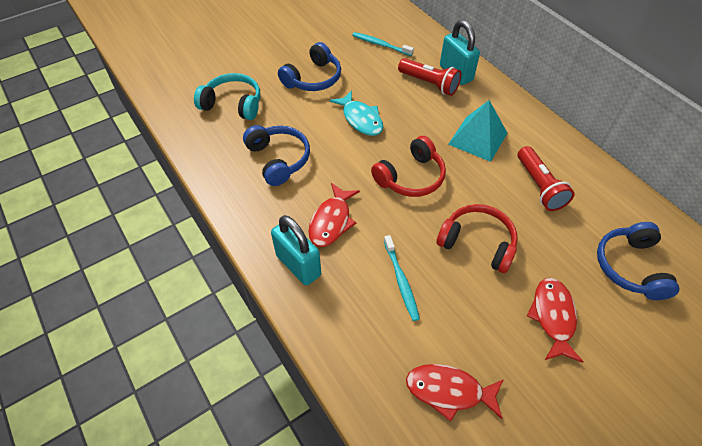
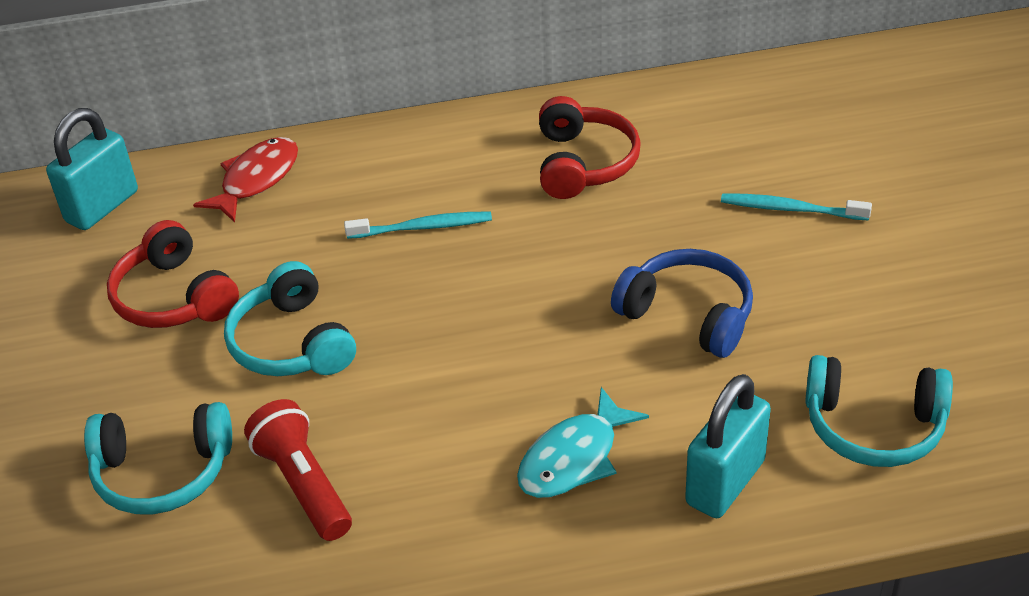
blue headphones: 3 -> 1
red fish: 3 -> 1
red flashlight: 2 -> 1
turquoise headphones: 1 -> 3
turquoise pyramid: 1 -> 0

